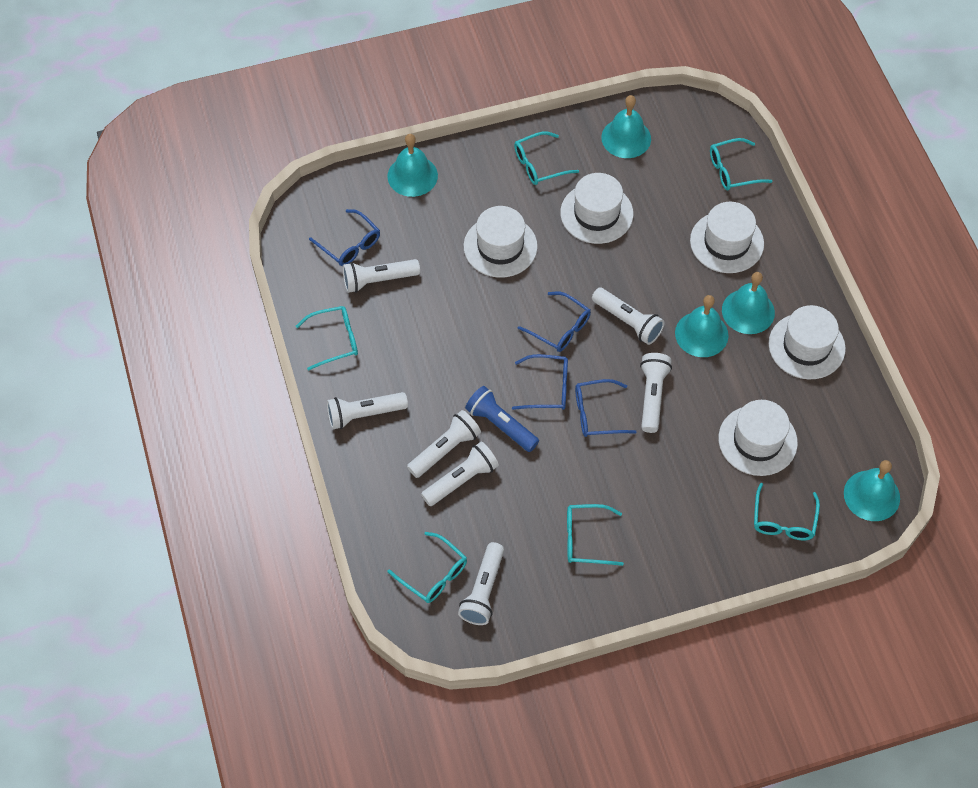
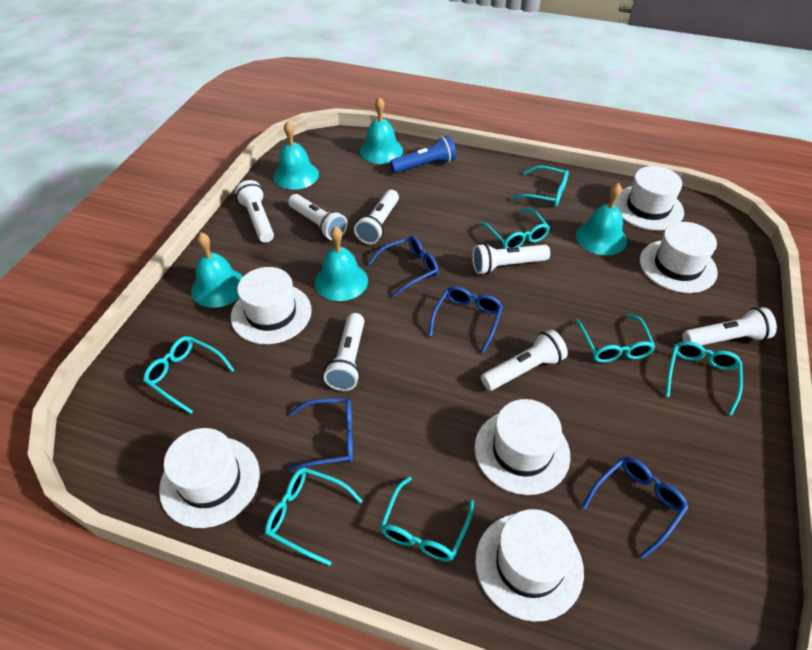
turquoise glasses: 6 -> 7
white hat: 5 -> 6

